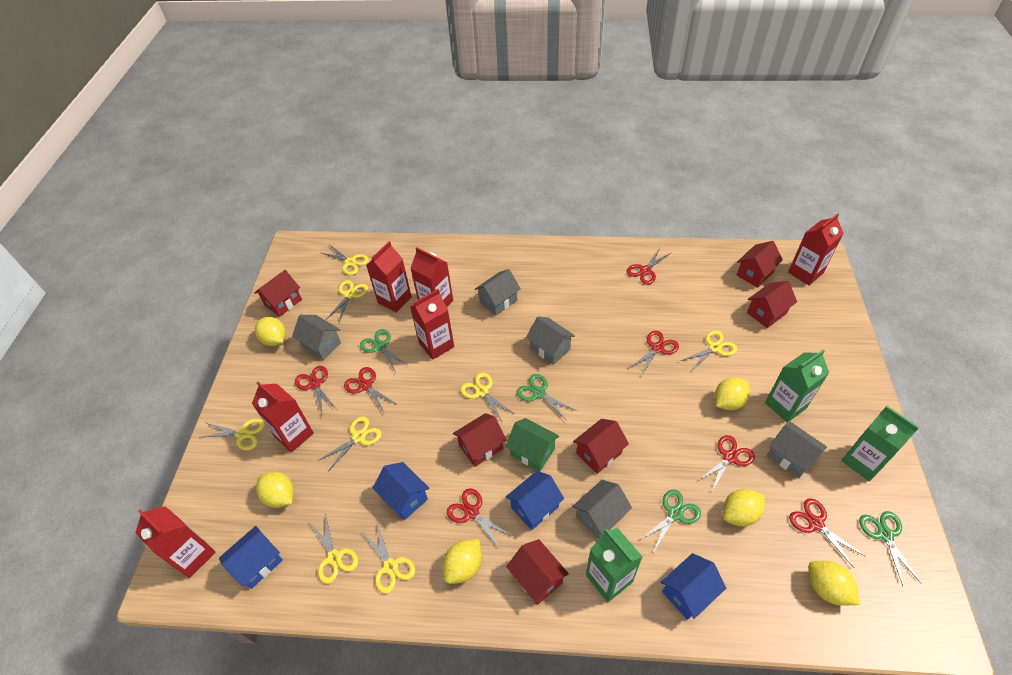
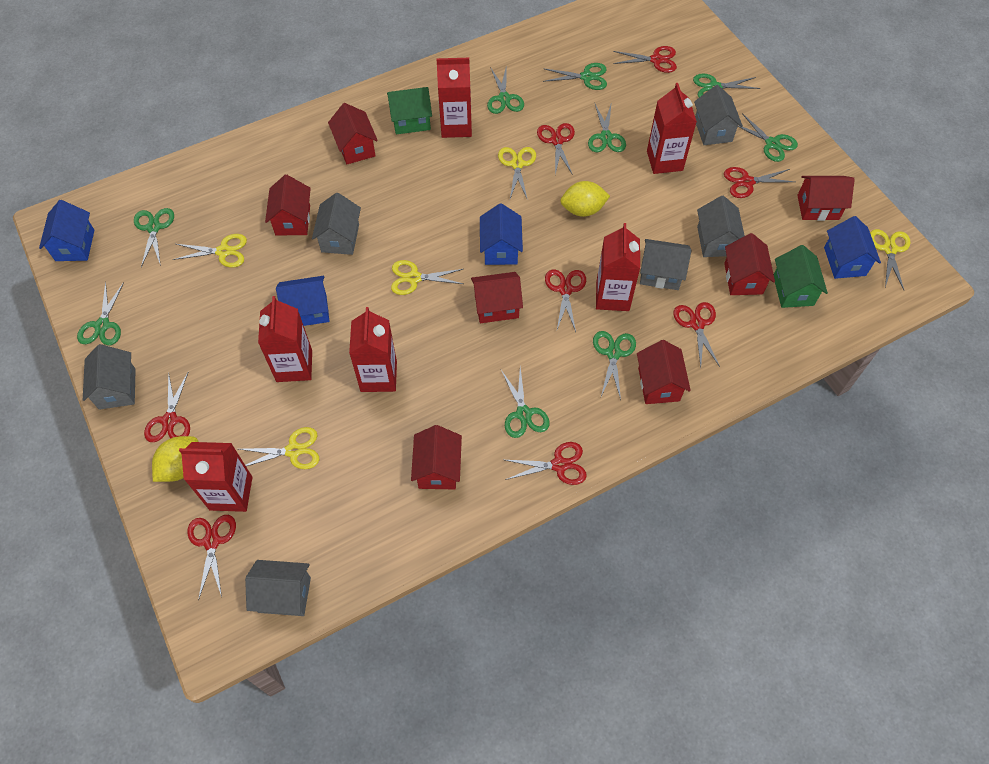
green carton: 3 -> 0
green house: 1 -> 2
green scissors: 4 -> 9
grey house: 5 -> 6
red house: 6 -> 7
red scissors: 7 -> 8
yellow lemon: 6 -> 2
yellow scissors: 8 -> 5

